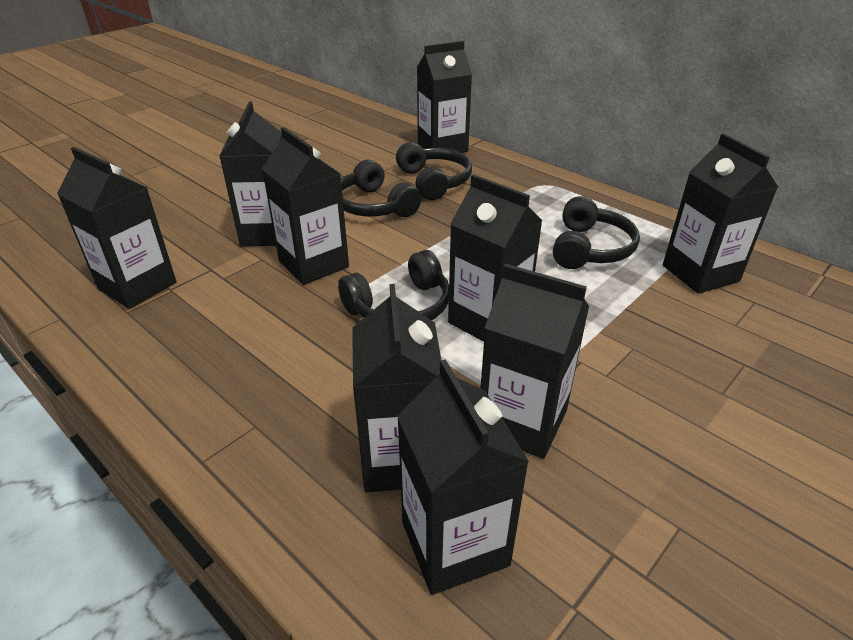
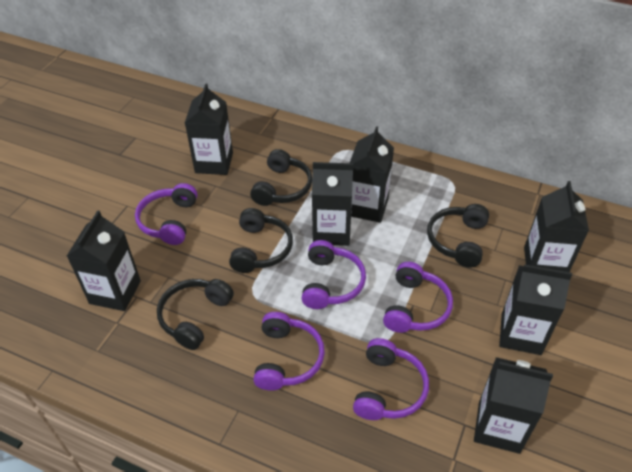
black carton: 9 -> 7
purple headphones: 0 -> 5

